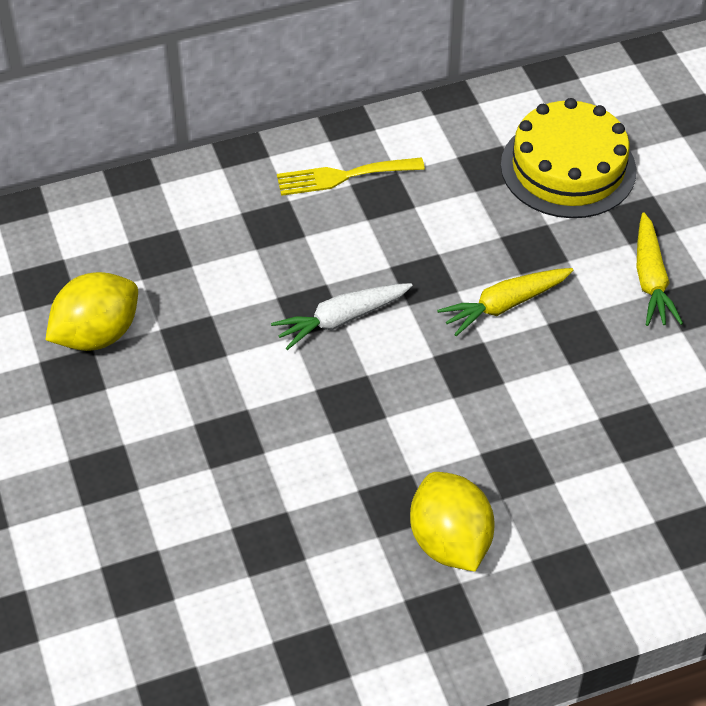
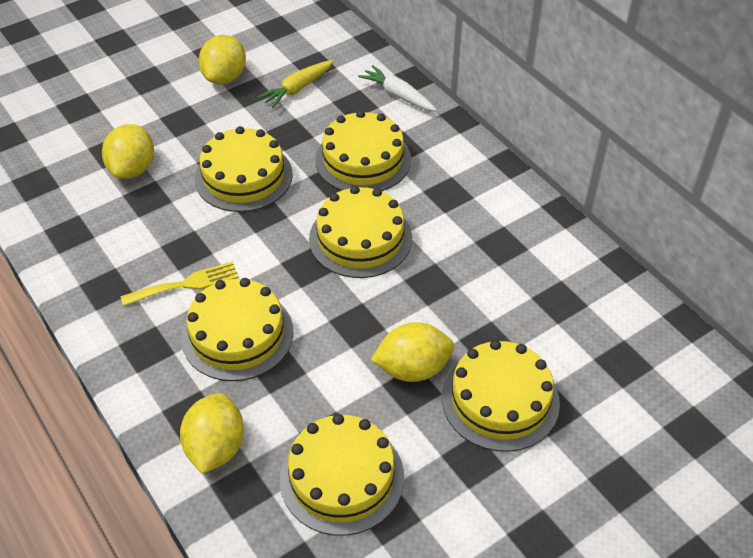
yellow cake: 1 -> 6
yellow carrot: 2 -> 1
yellow lemon: 2 -> 4

